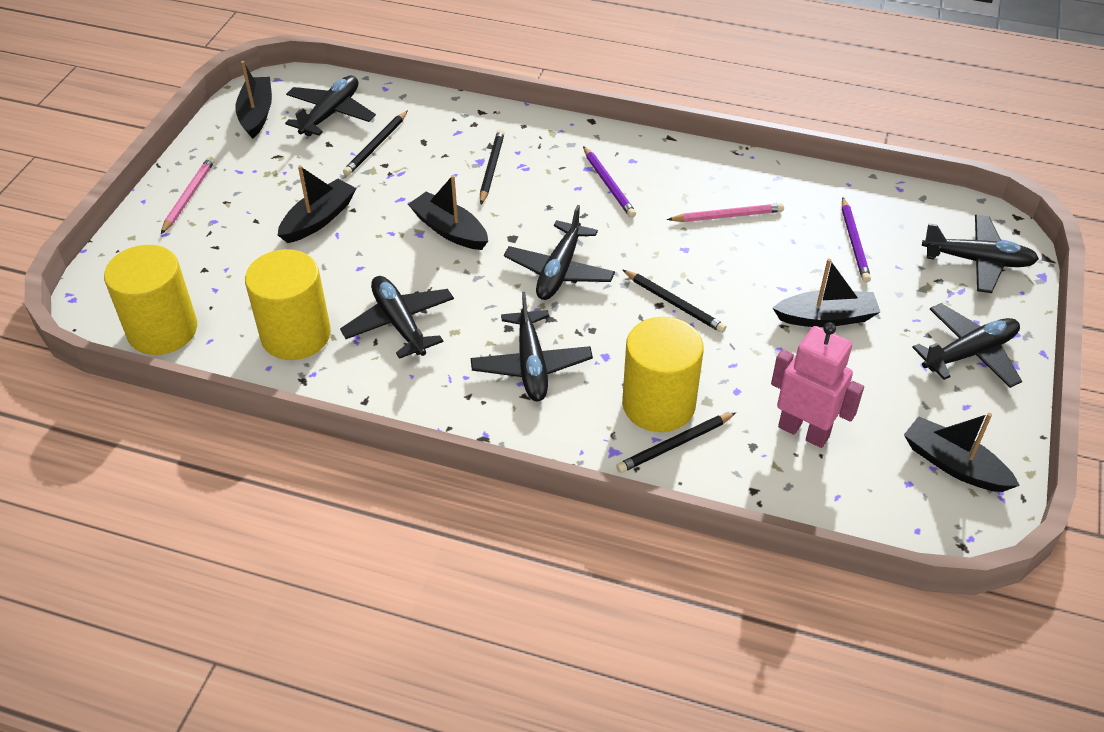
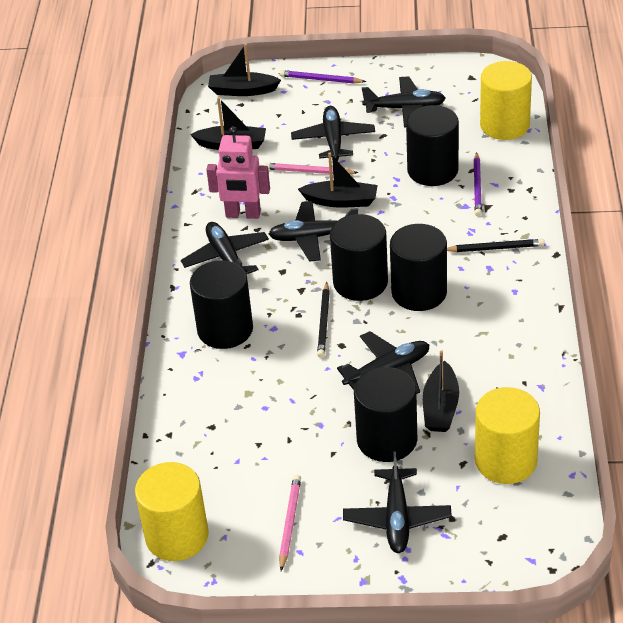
black boat: 5 -> 4
black cylinder: 0 -> 5
black pencil: 4 -> 2

